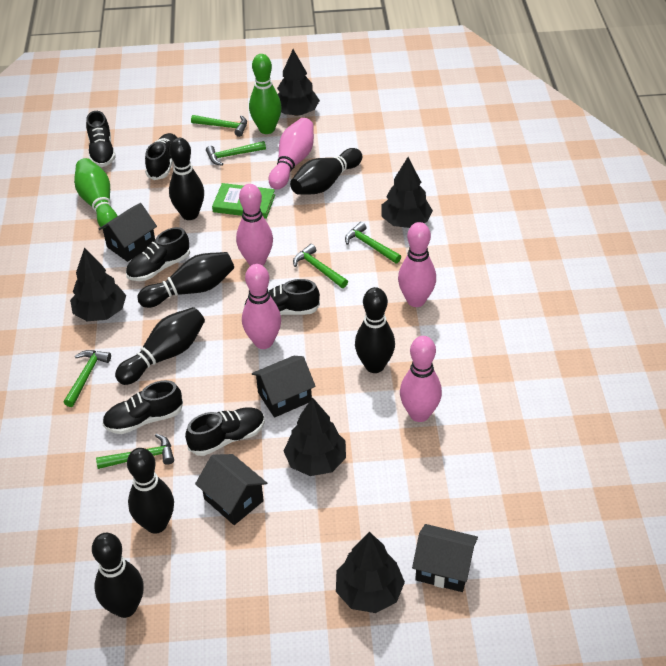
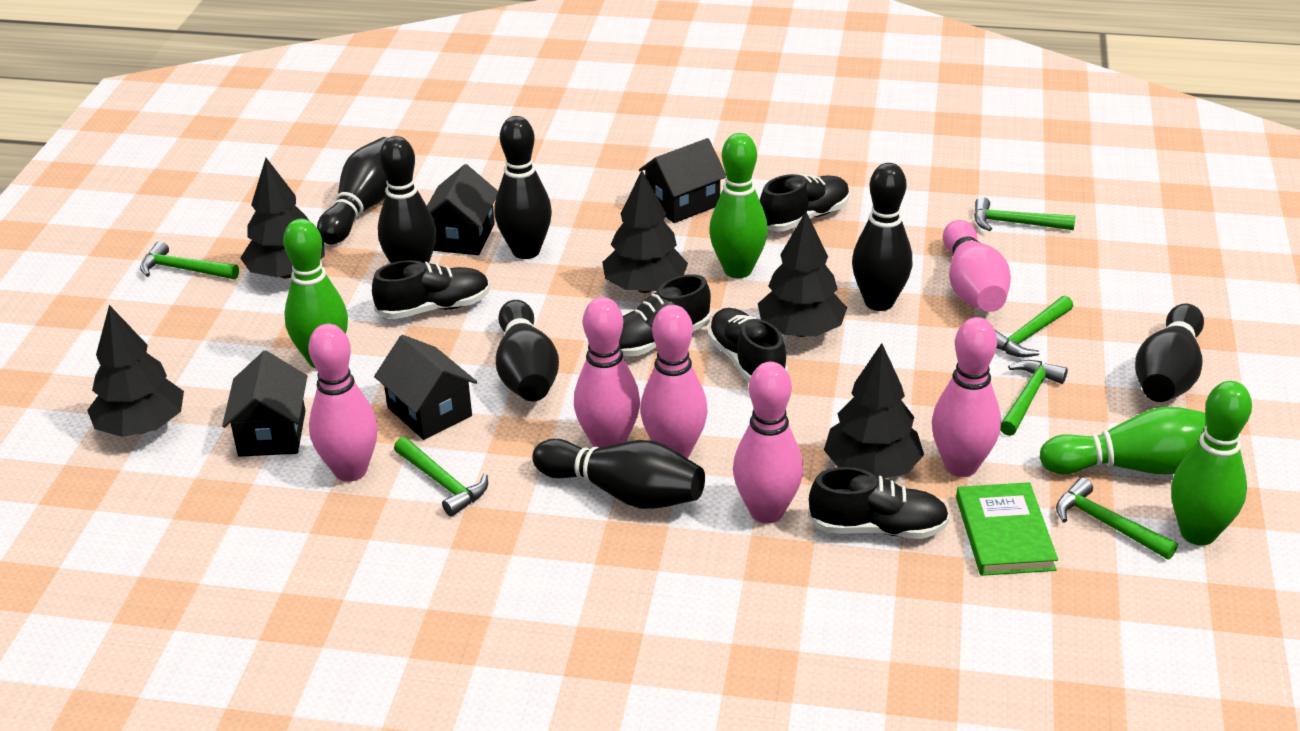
black shoe: 6 -> 5
green bowling pin: 2 -> 4
pink bowling pin: 5 -> 6

